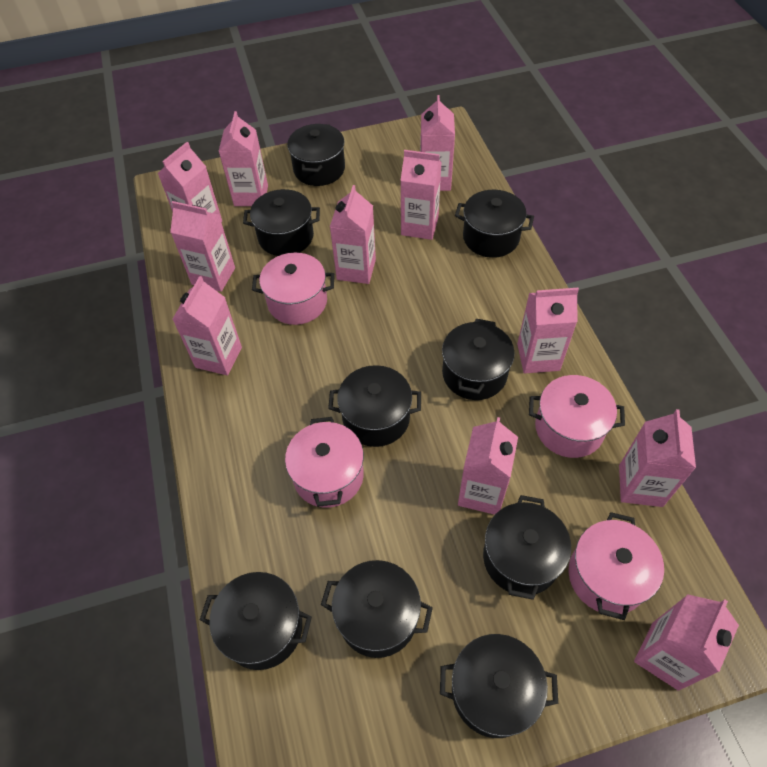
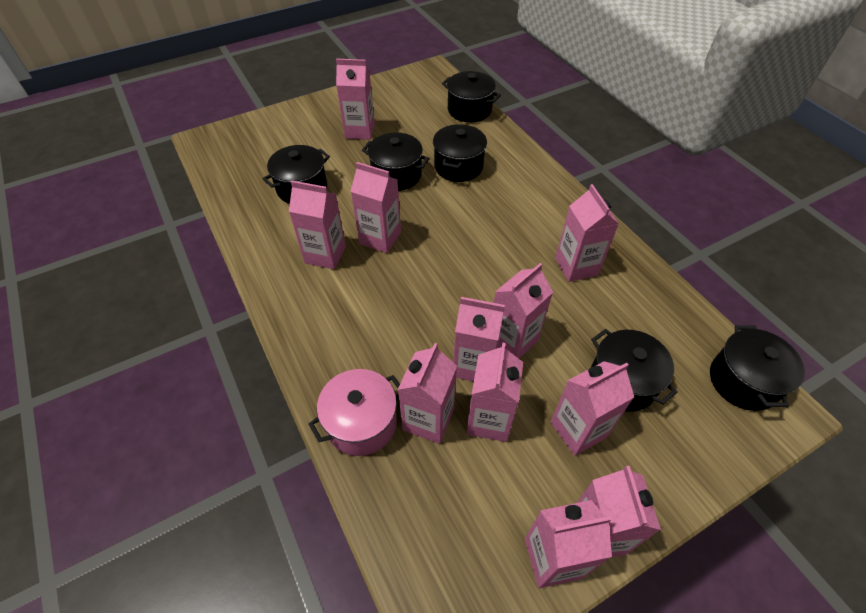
black pot: 9 -> 6
pink pot: 4 -> 1

